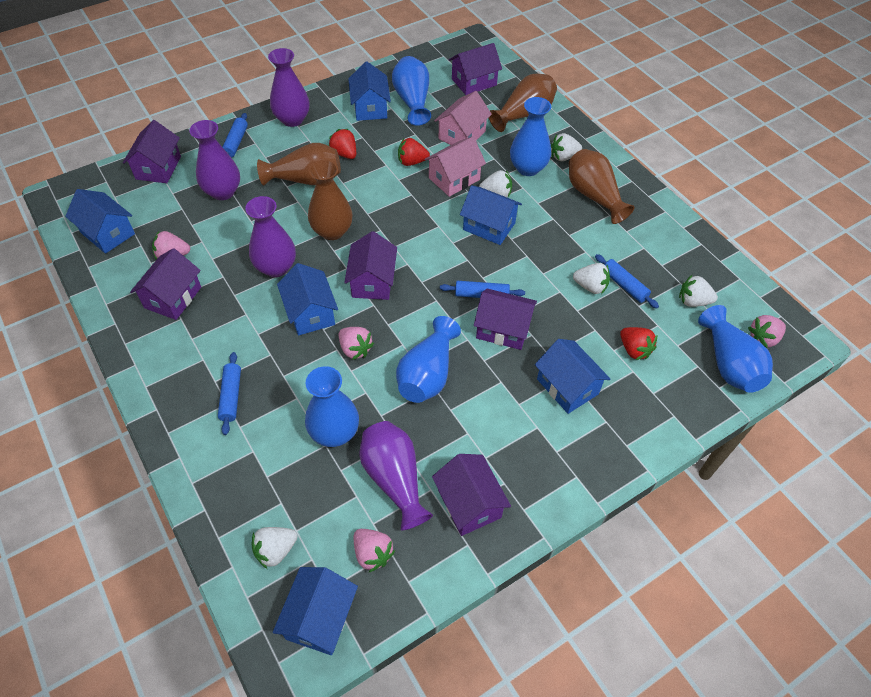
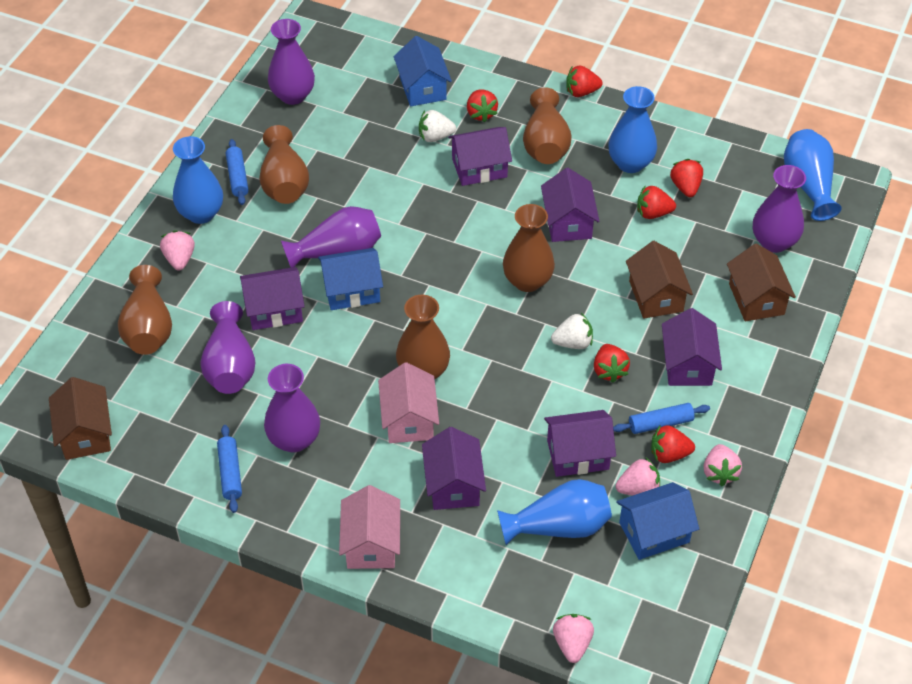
blue house: 6 -> 3
blue rolling pin: 4 -> 3
blue vase: 5 -> 4
brown house: 0 -> 3
brown vase: 4 -> 5
purple vase: 4 -> 5
red strawberry: 3 -> 6
white strawberry: 5 -> 2

